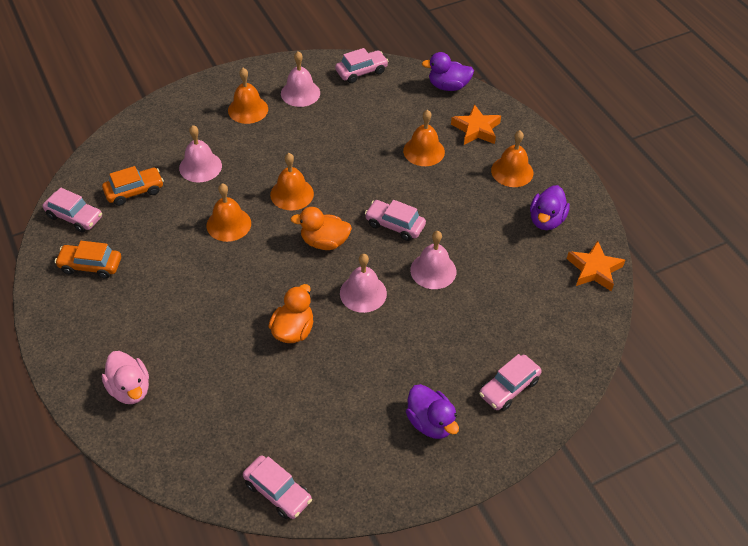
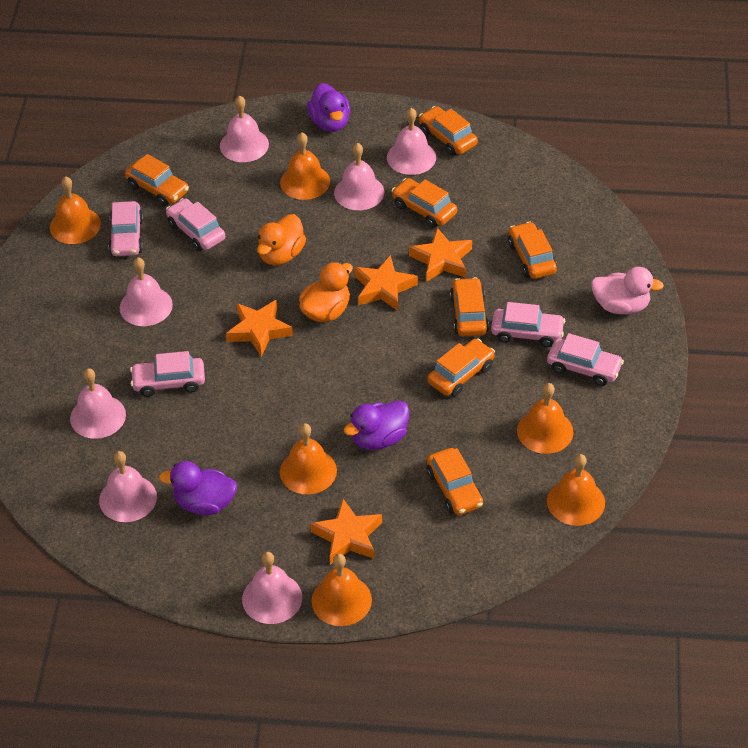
orange bell: 5 -> 6
orange car: 2 -> 7
orange star: 2 -> 4
pink bell: 4 -> 7

